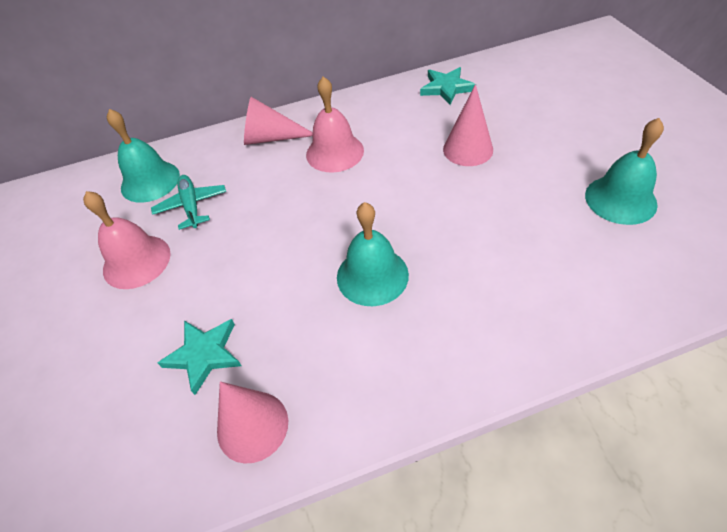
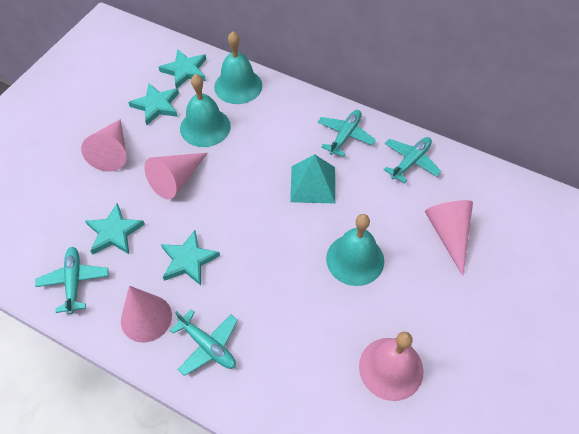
pink bell: 2 -> 1
pink cone: 3 -> 4
turquoise plane: 1 -> 4
turquoise pyramid: 0 -> 1
turquoise star: 2 -> 4

